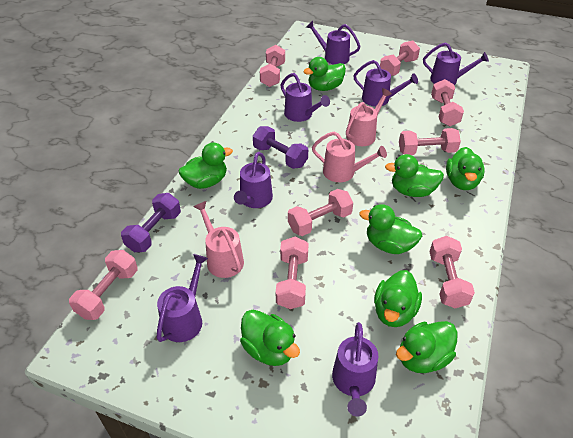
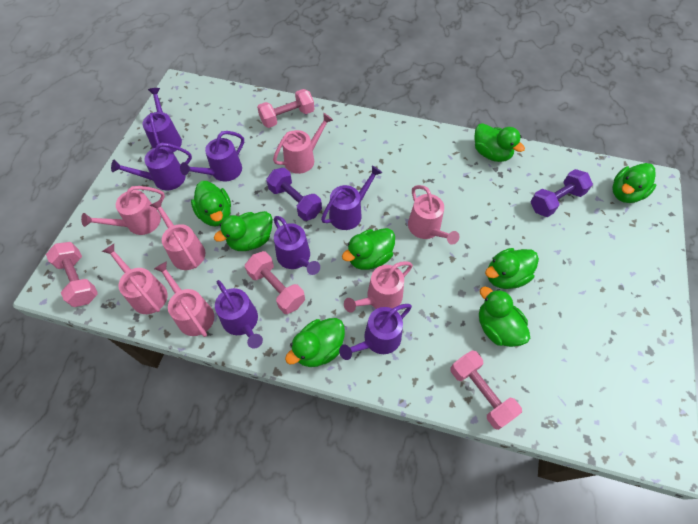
pink dumbbell: 8 -> 4
pink watering can: 3 -> 7

